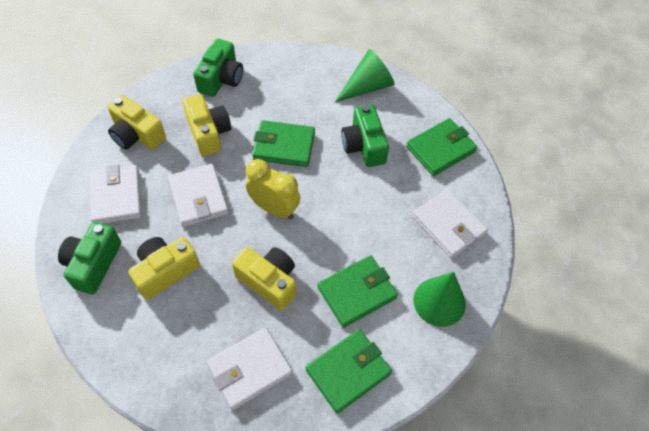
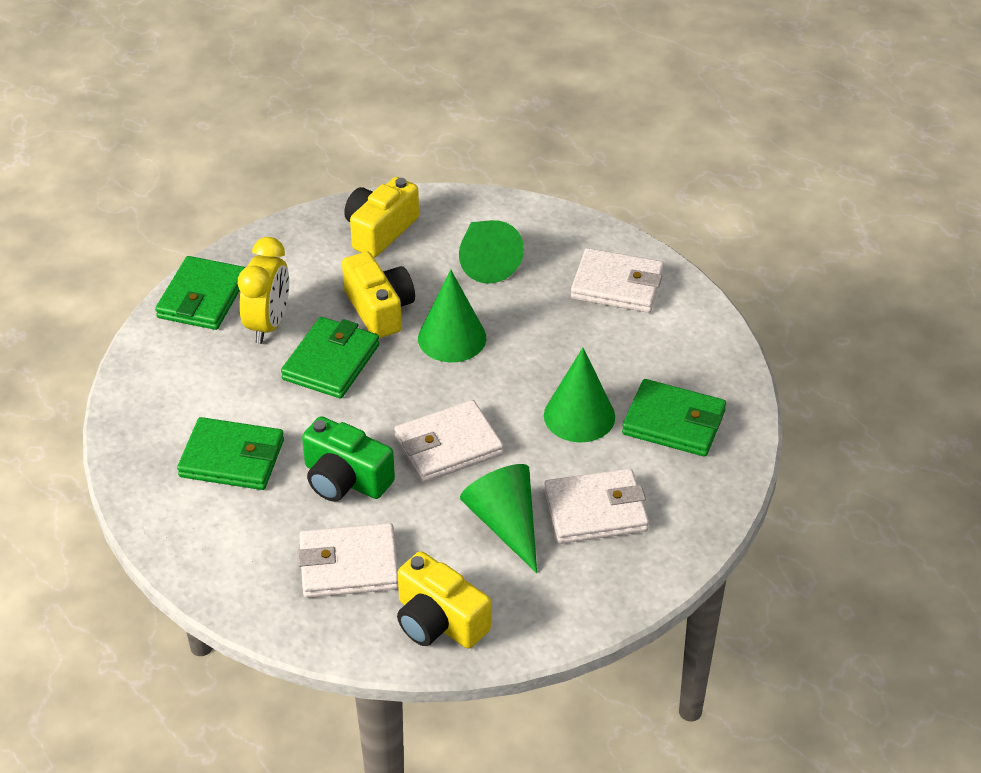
green camera: 3 -> 1
green cone: 2 -> 4
yellow camera: 4 -> 3

